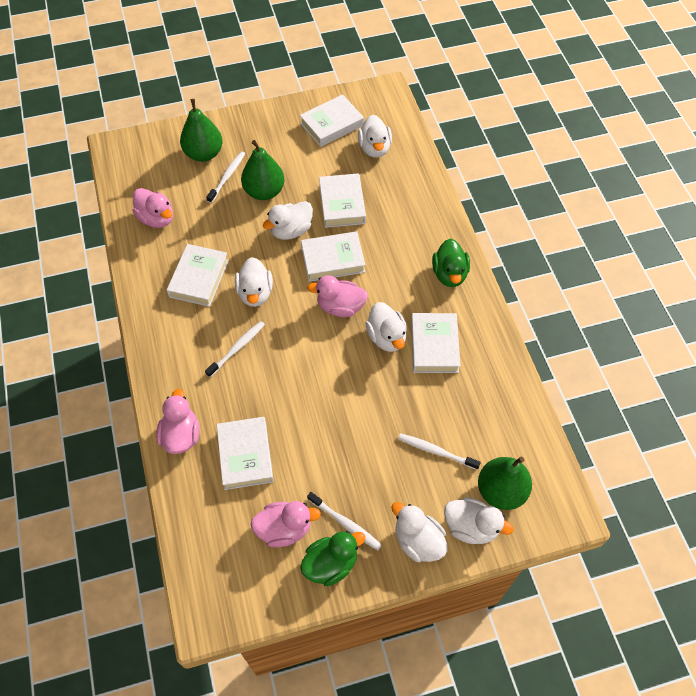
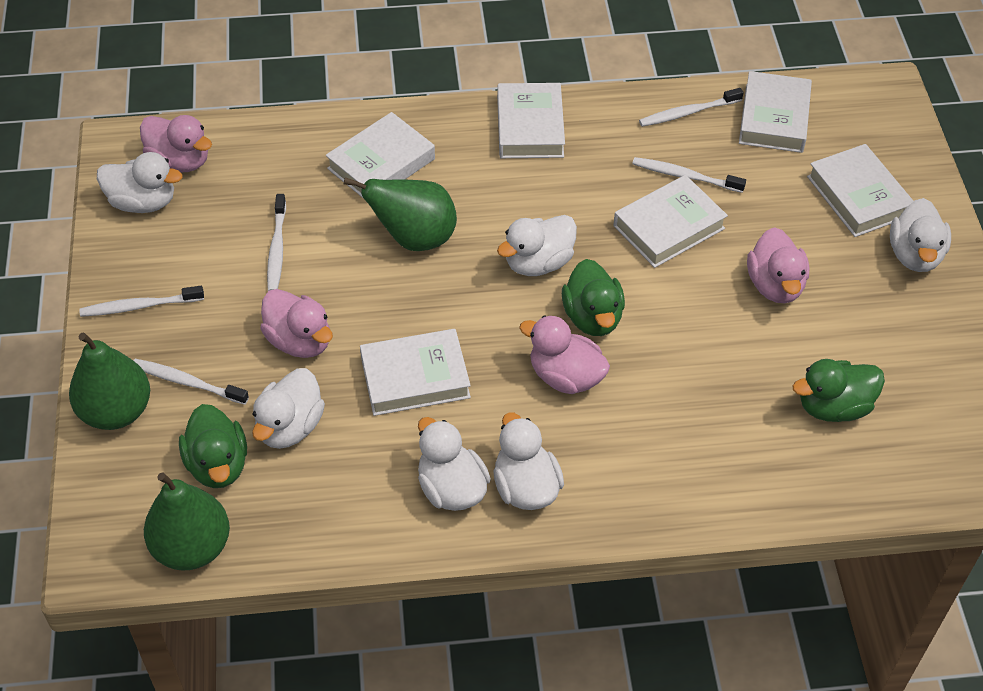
green duck: 2 -> 3
white toothbrush: 4 -> 5

